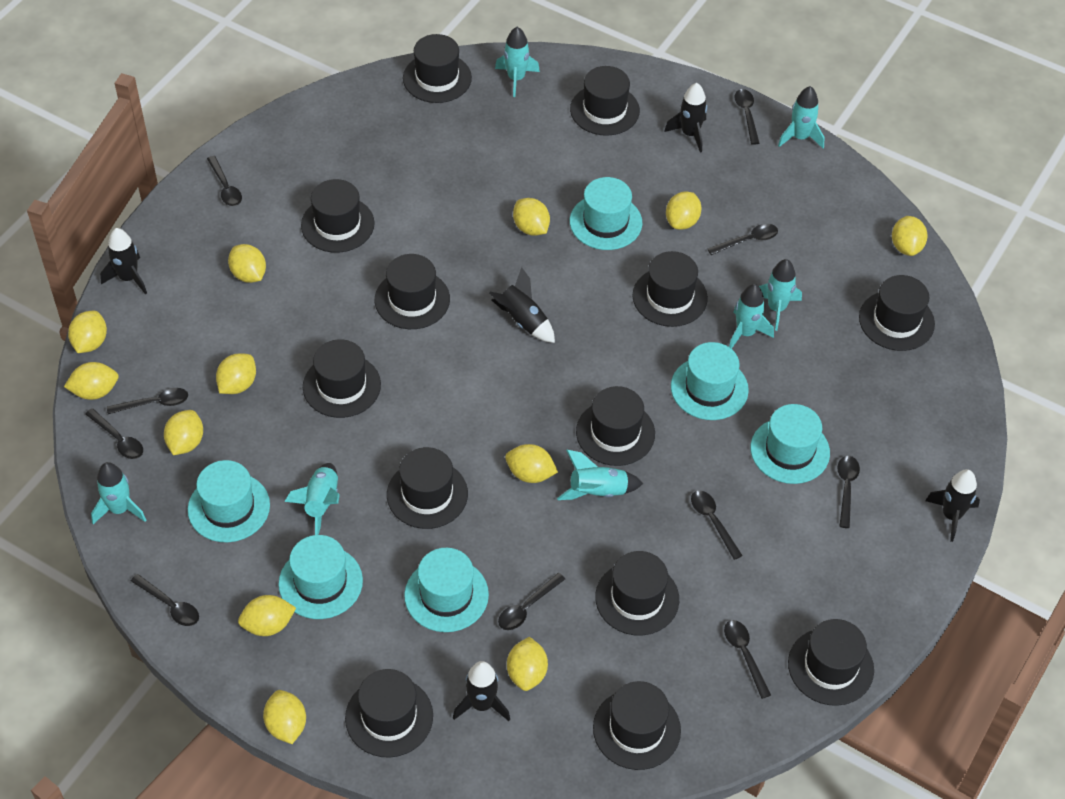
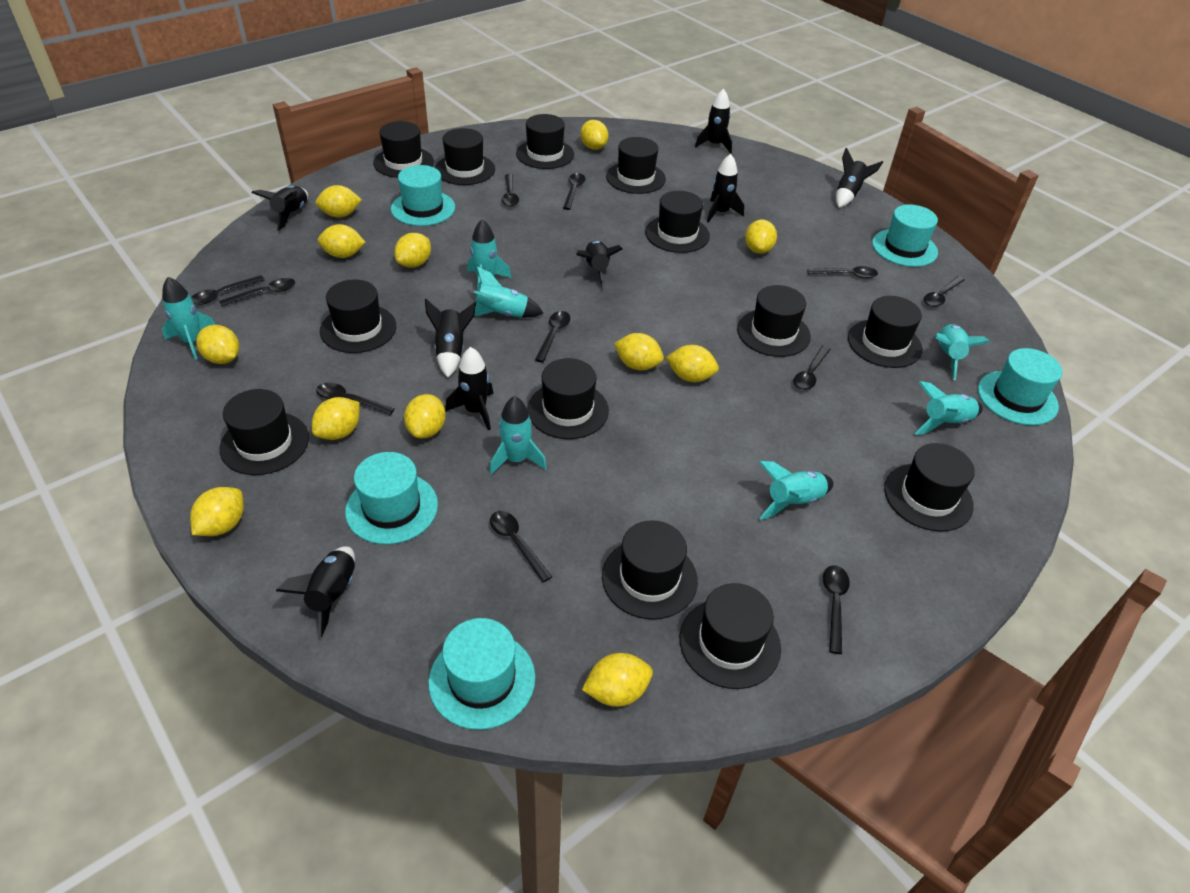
black rocket: 5 -> 8
black spoon: 10 -> 11
turquoise hat: 6 -> 5

